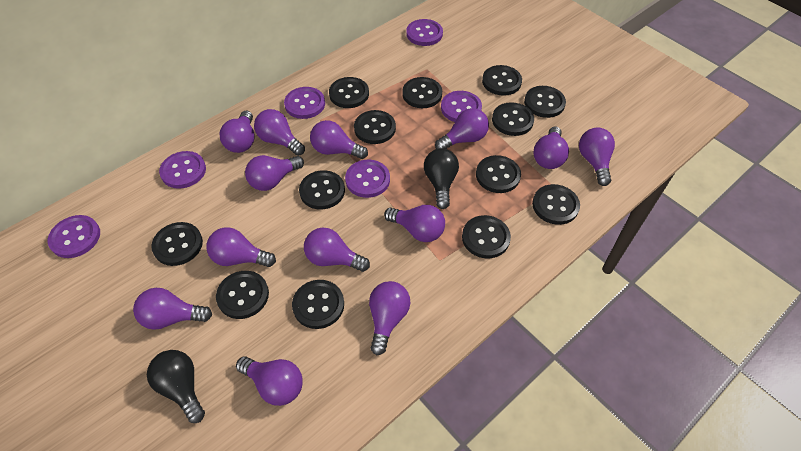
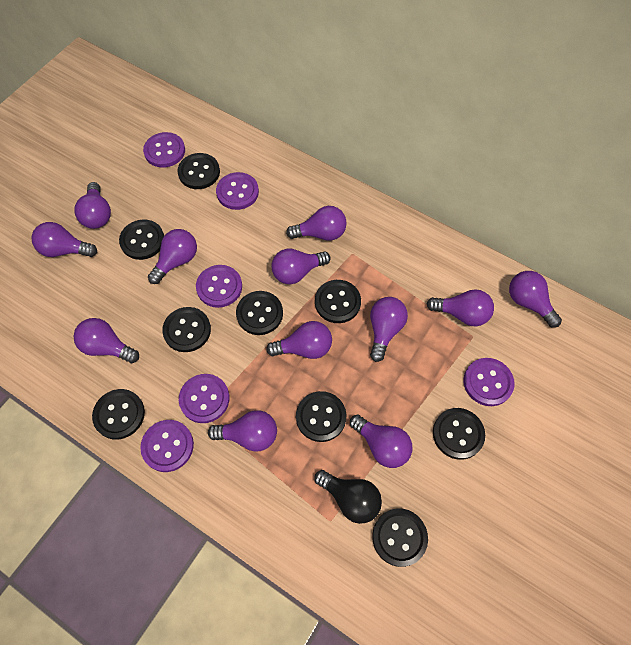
black button: 13 -> 9
black light bulb: 2 -> 1
purple light bulb: 13 -> 12

